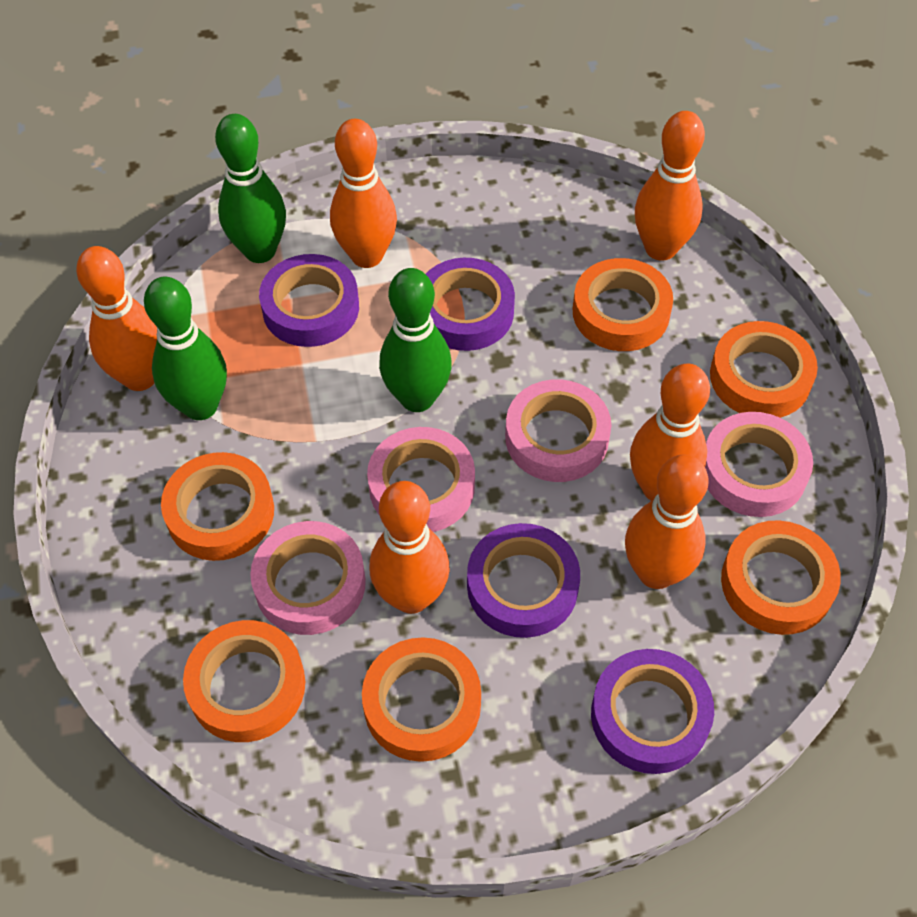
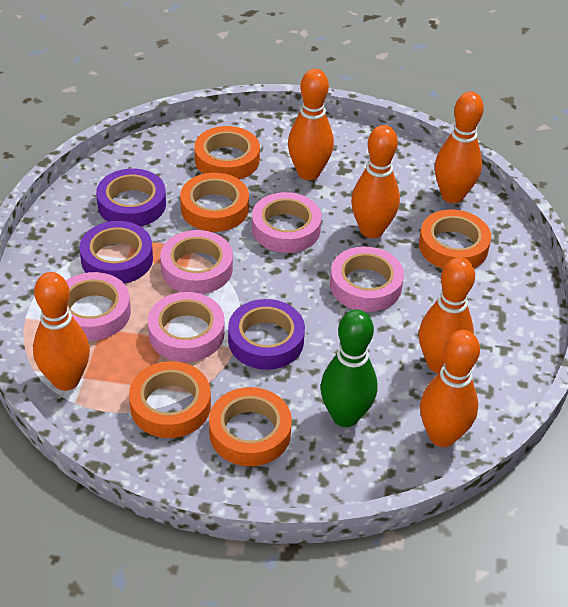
green bowling pin: 3 -> 1
orange tape: 6 -> 5
pink tape: 4 -> 5
purple tape: 4 -> 3

